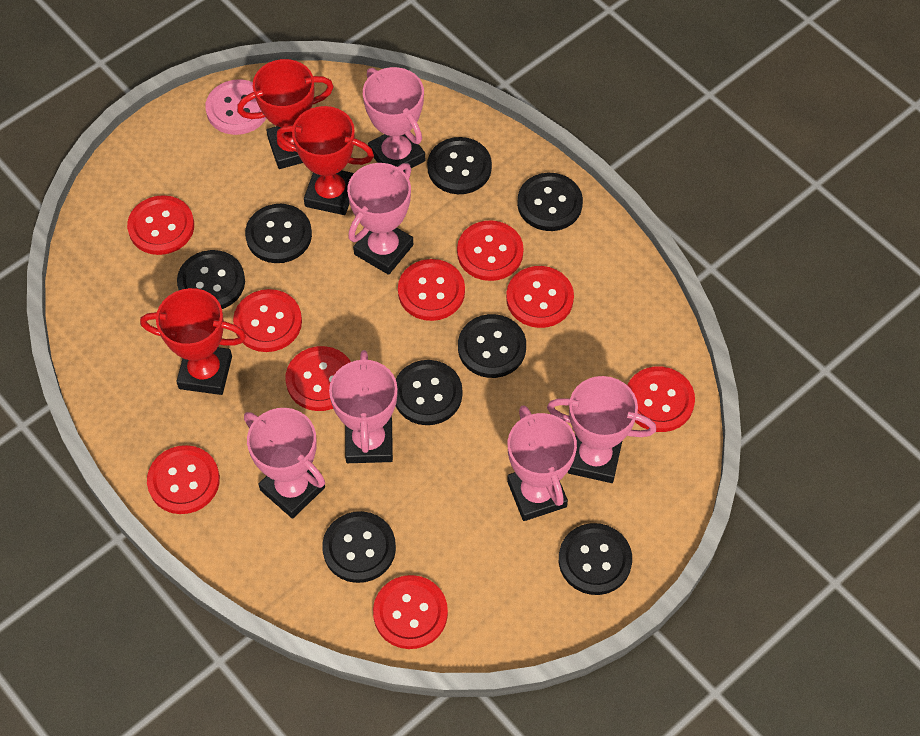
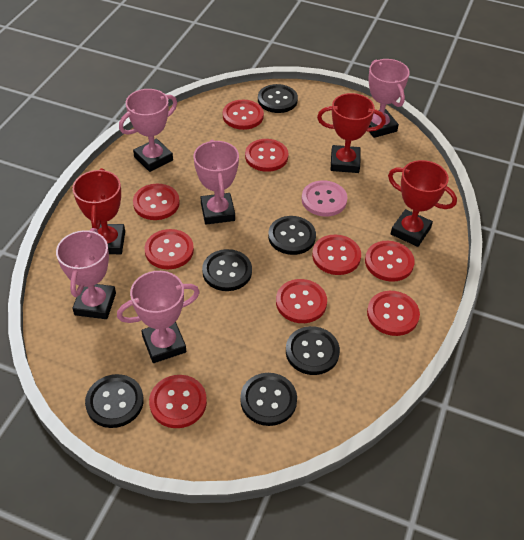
black button: 8 -> 6
pink trophy: 6 -> 5

